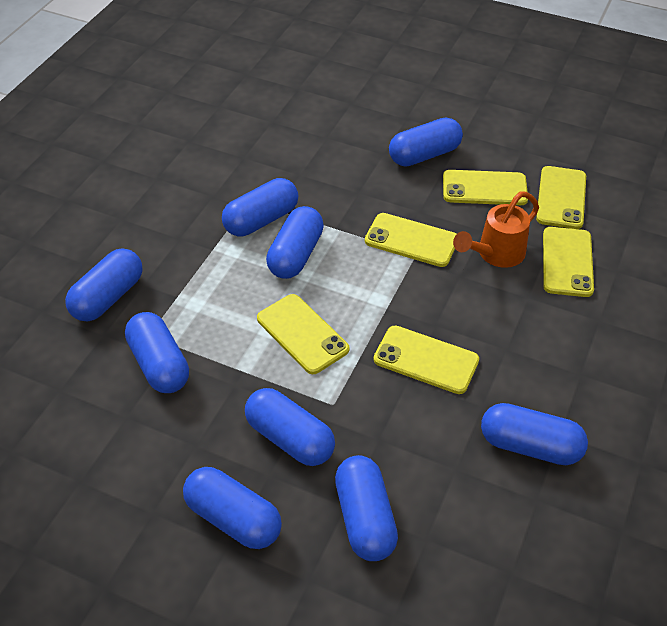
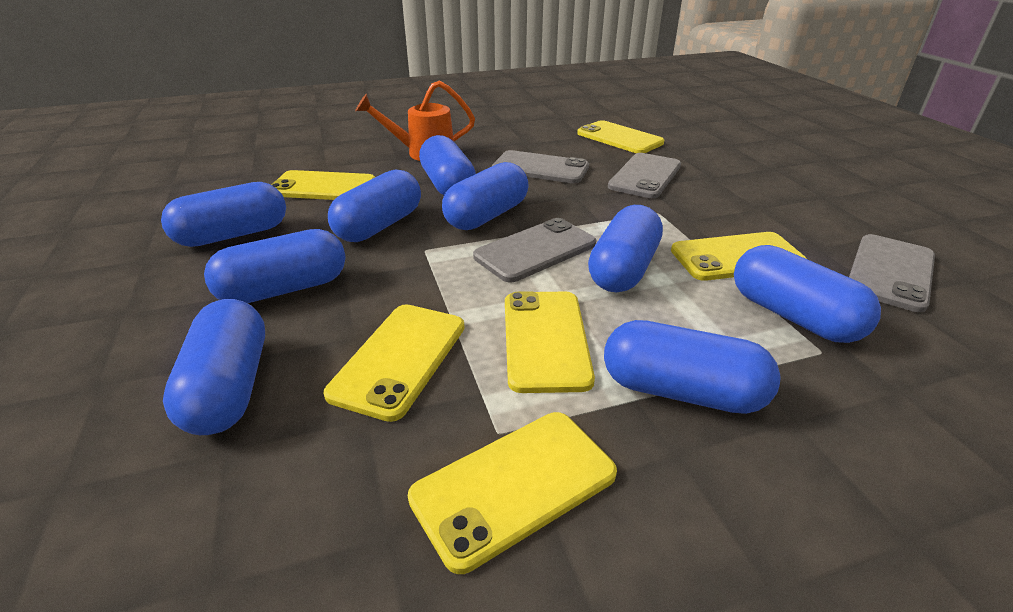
grey phone: 0 -> 4

